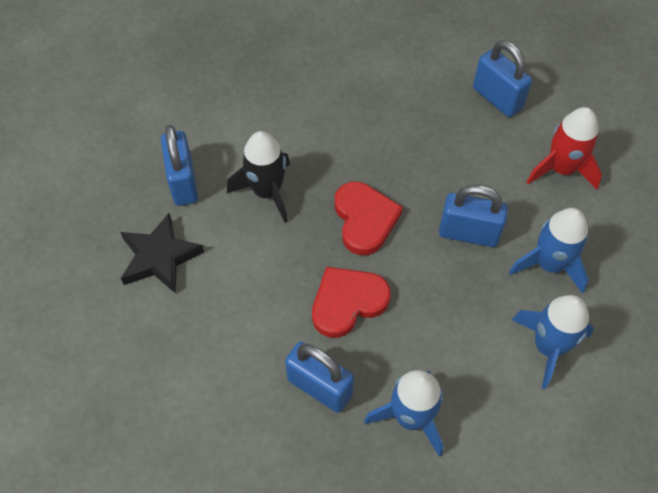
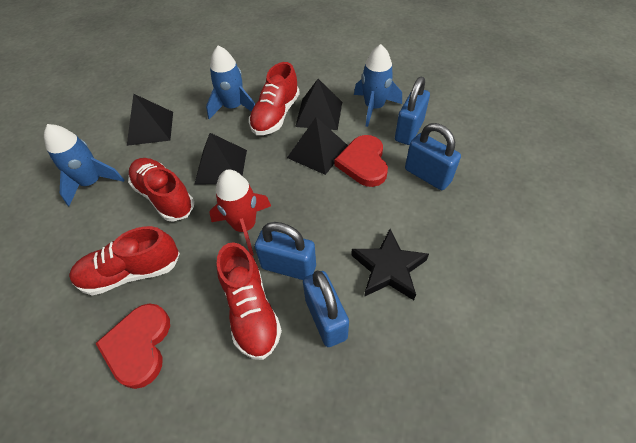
black pyramid: 0 -> 4
black rocket: 1 -> 0
red shoe: 0 -> 4

